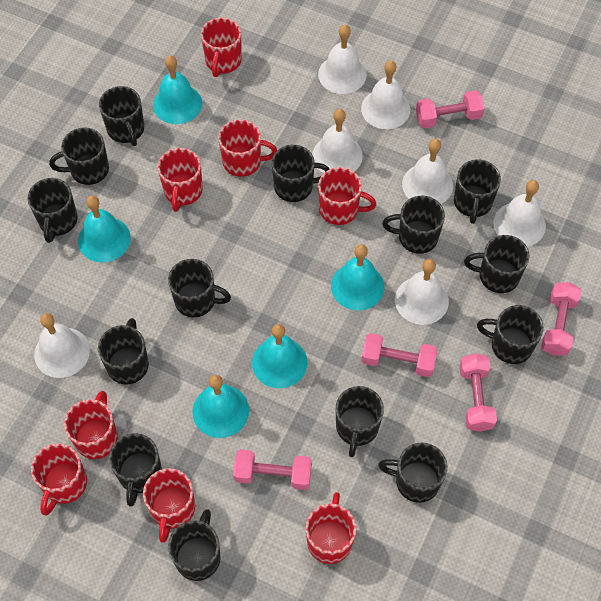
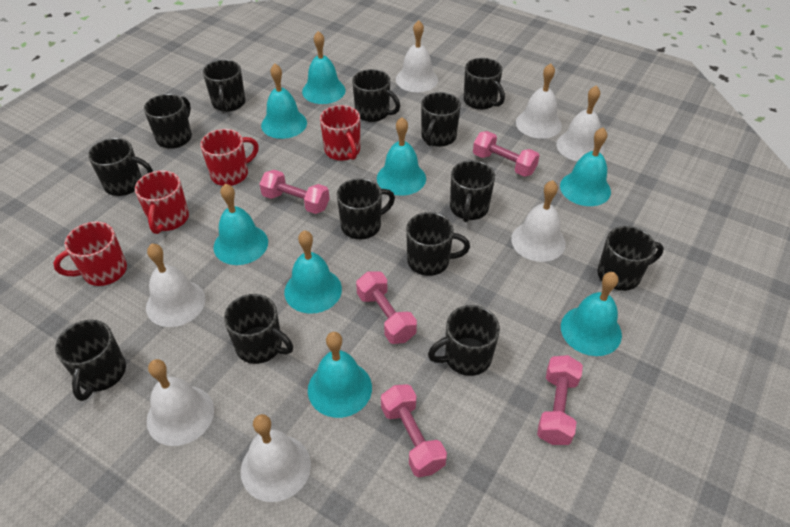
black mug: 14 -> 13
red mug: 8 -> 4
turquoise bell: 5 -> 8

